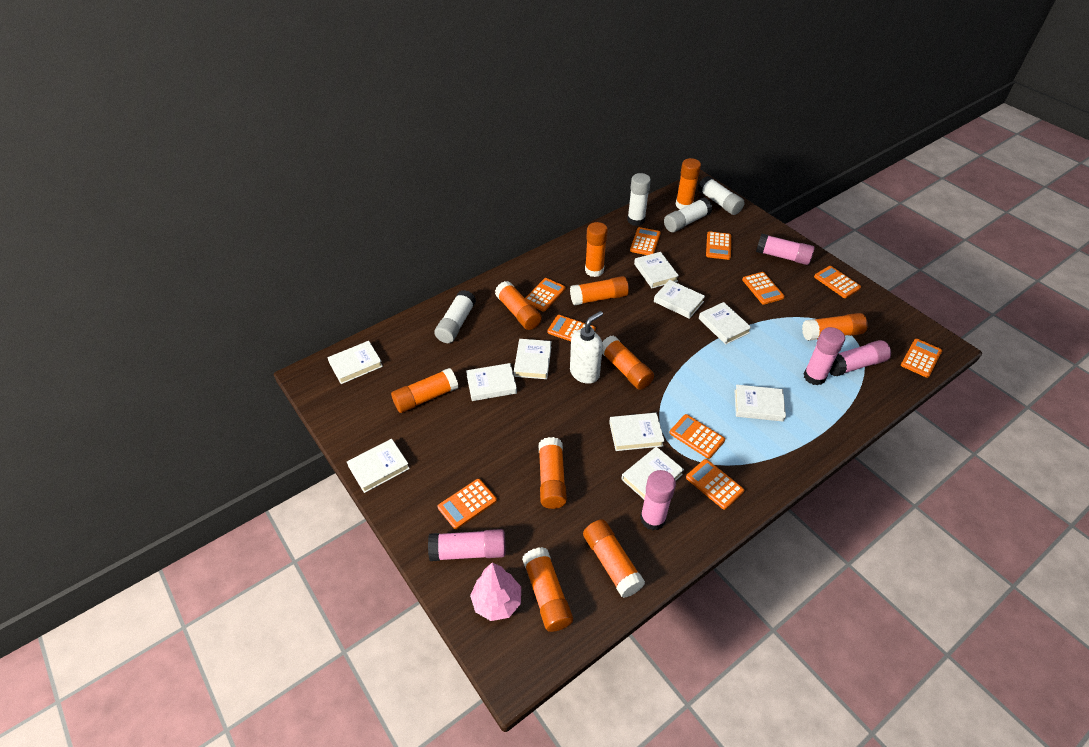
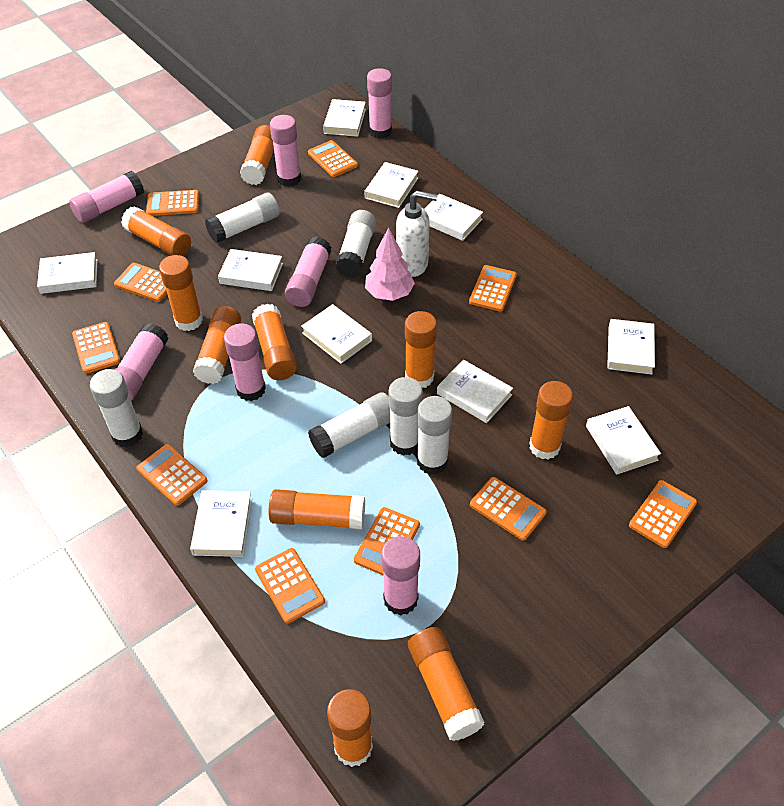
pink glue stick: 5 -> 7
white glue stick: 4 -> 6

